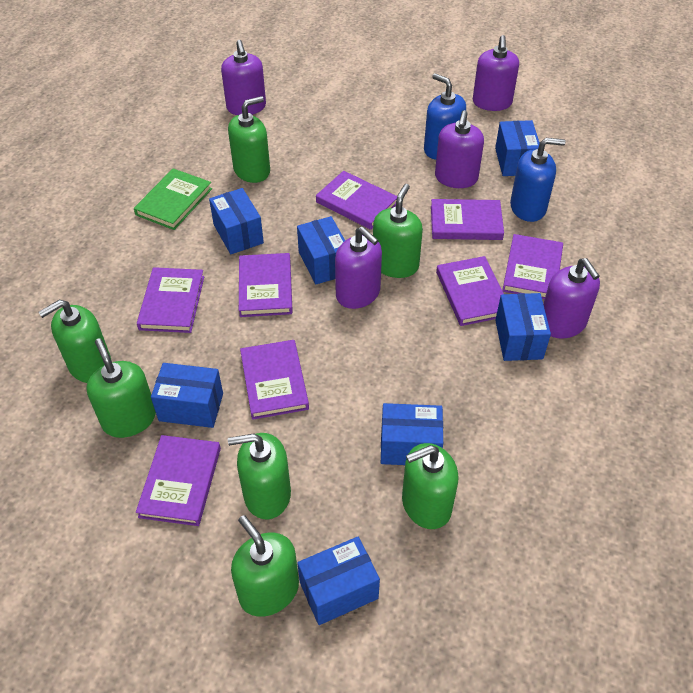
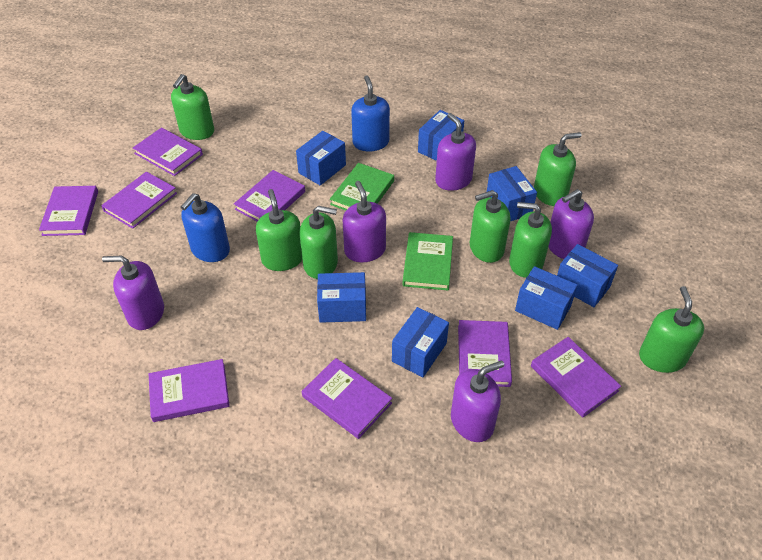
green book: 1 -> 2

